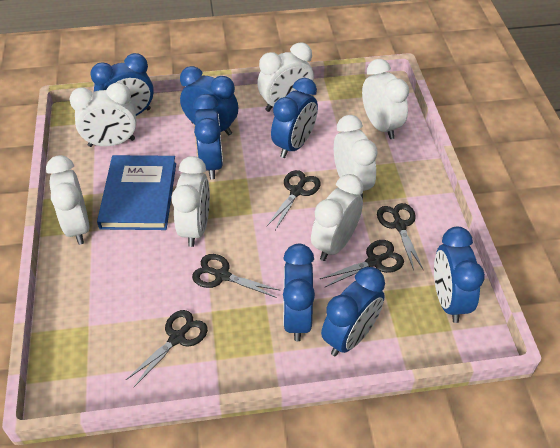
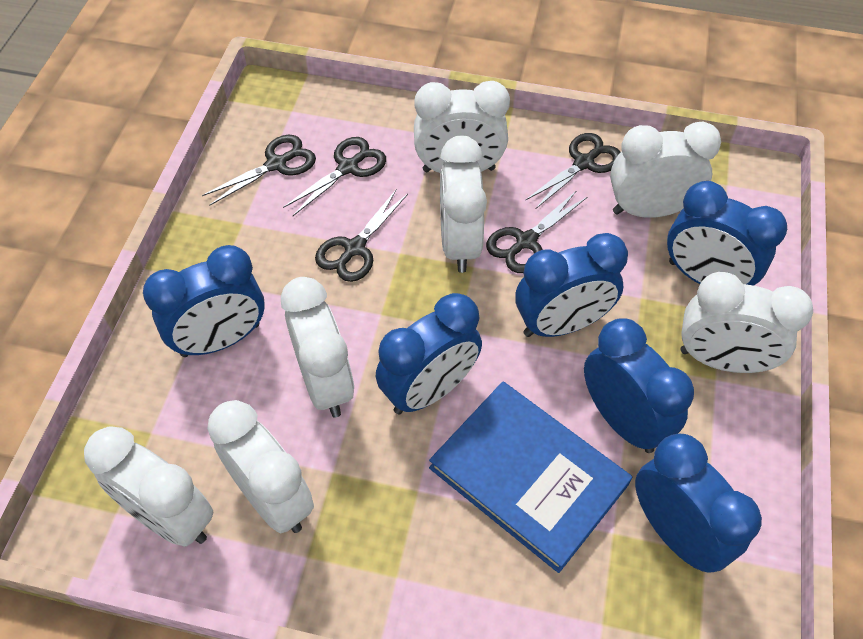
blue clock: 7 -> 6

